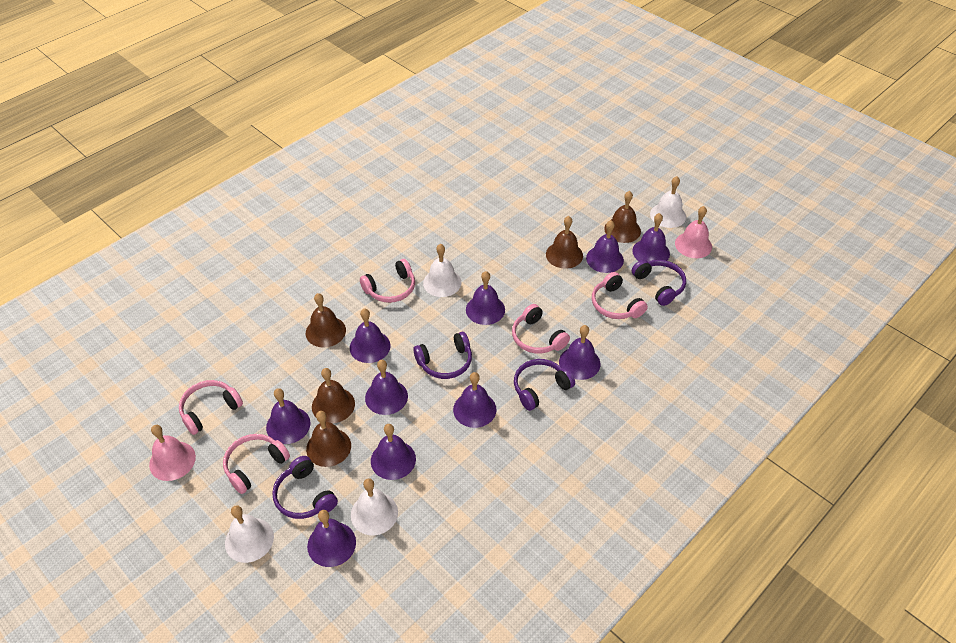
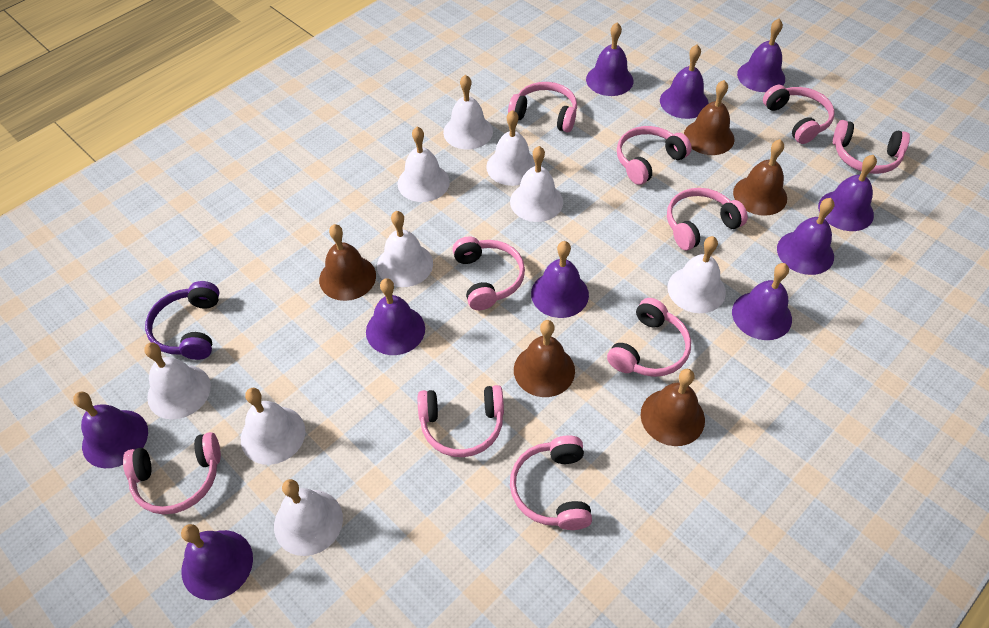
pink bell: 2 -> 0
pink headphones: 5 -> 10
purple headphones: 4 -> 1
white bell: 4 -> 9

